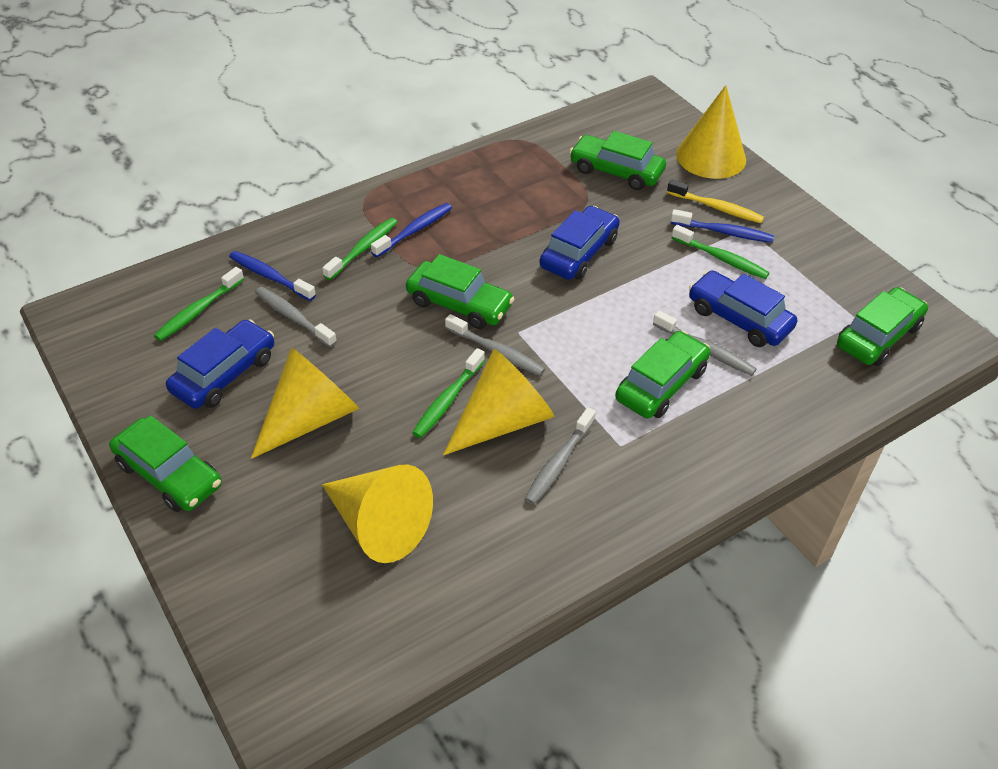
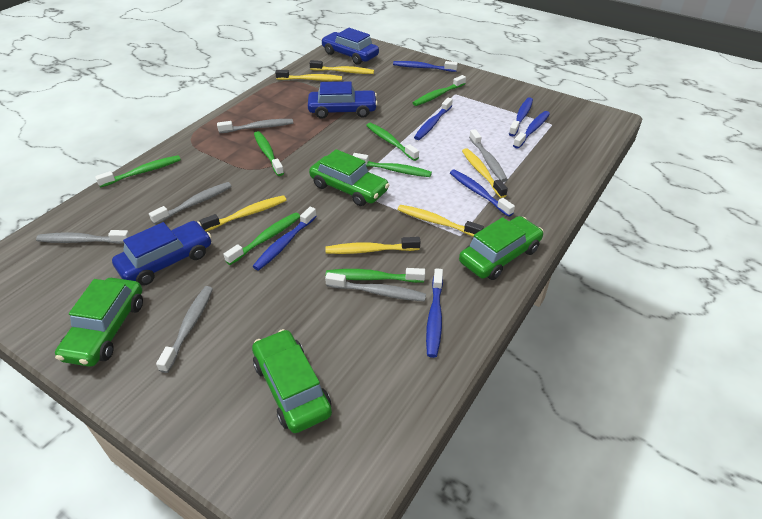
blue toothbrush: 3 -> 7
green car: 5 -> 4
green toothbrush: 4 -> 7
grey toothbrush: 4 -> 6
yellow cone: 4 -> 0
yellow toothbrush: 1 -> 6

